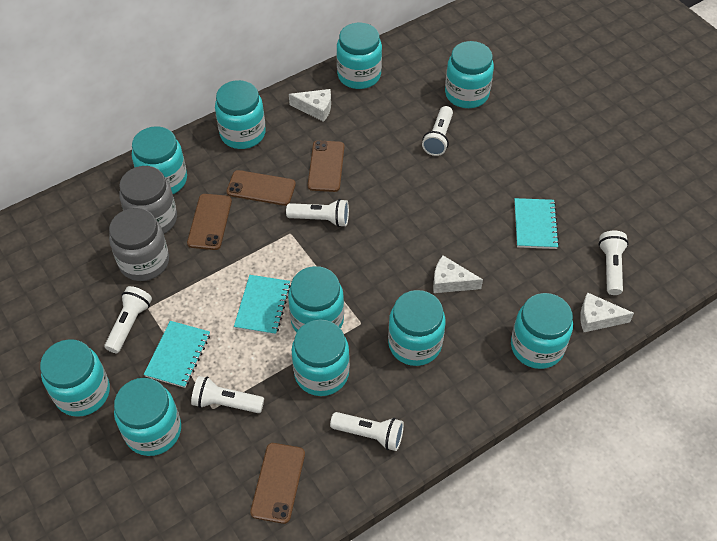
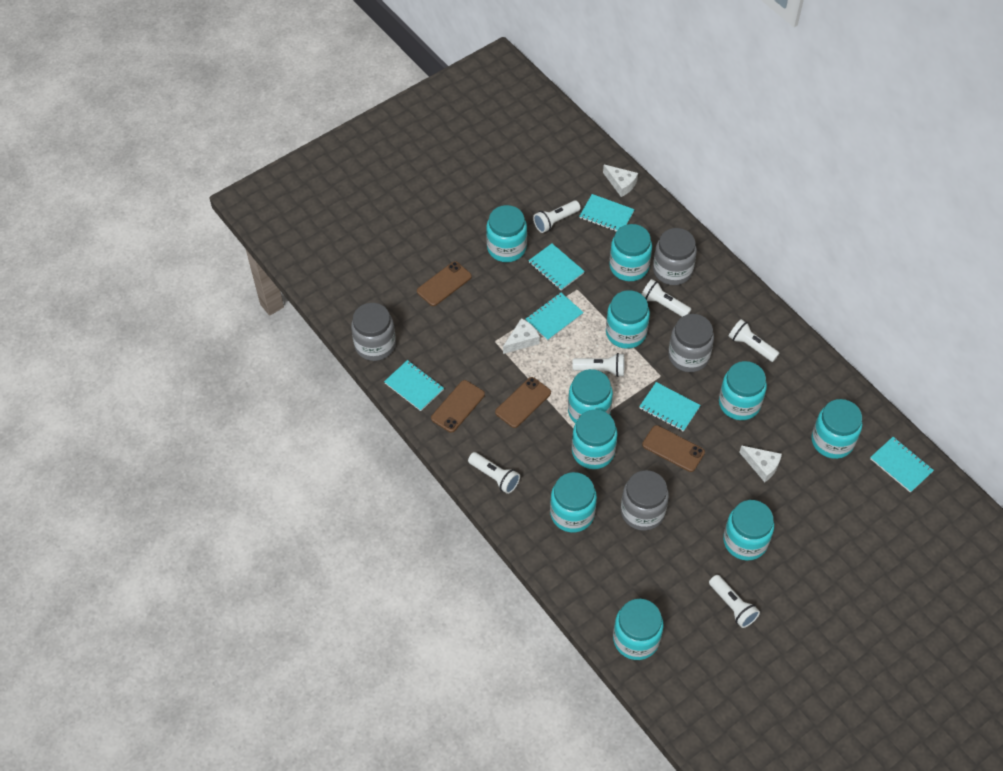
grey jar: 2 -> 4
turquoise notebook: 3 -> 6

